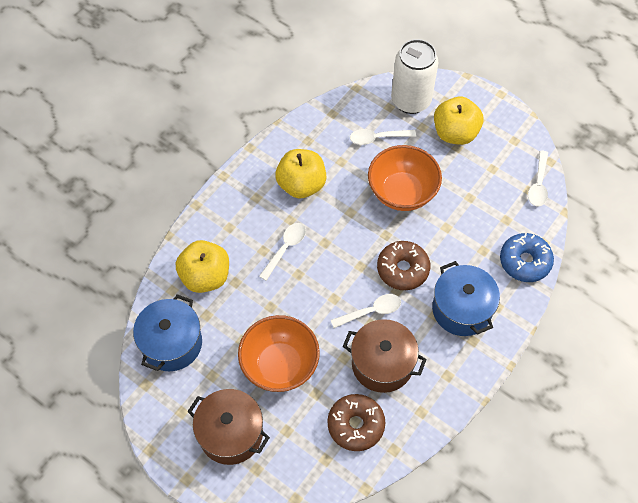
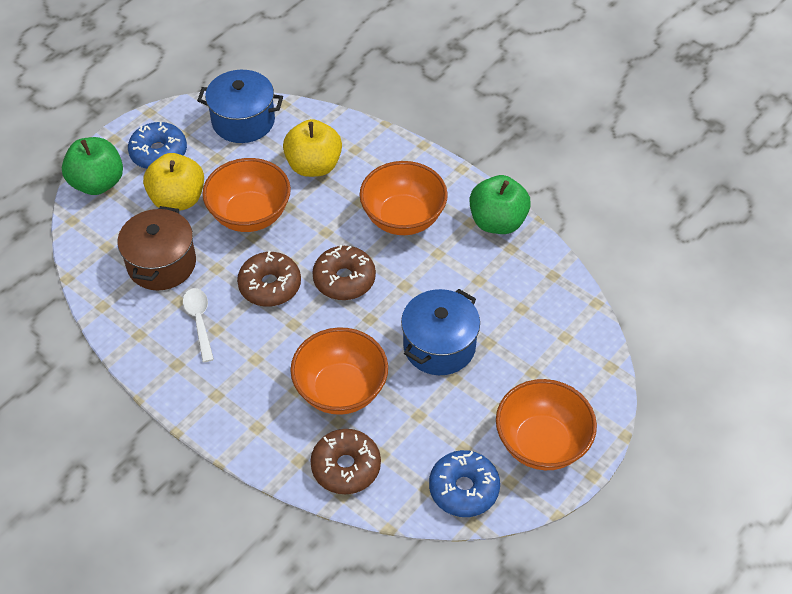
blue donut: 1 -> 2
brown donut: 2 -> 3
brown pot: 2 -> 1
green apple: 0 -> 2
orange bowl: 2 -> 4
white can: 1 -> 0
white spoon: 4 -> 1
yellow apple: 3 -> 2

